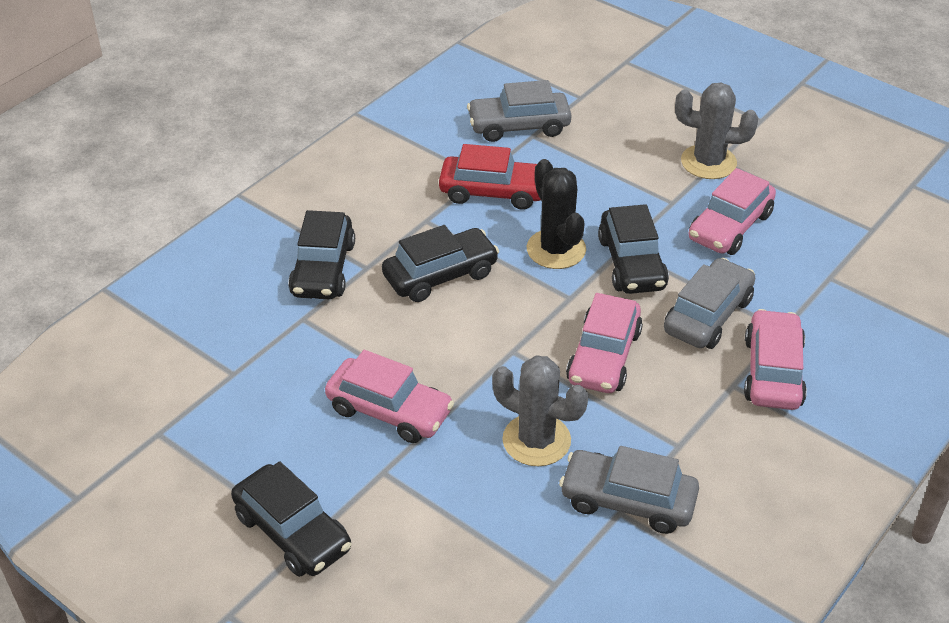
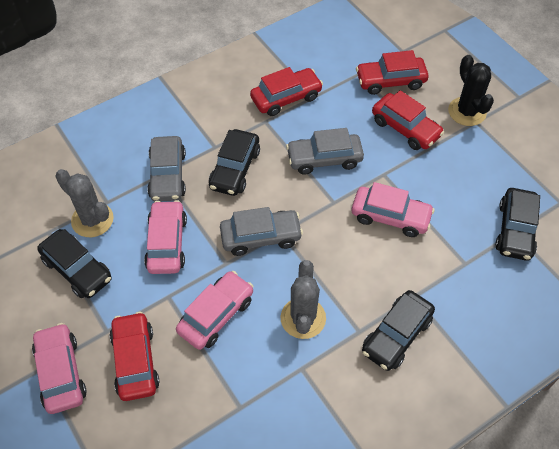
red car: 1 -> 4

